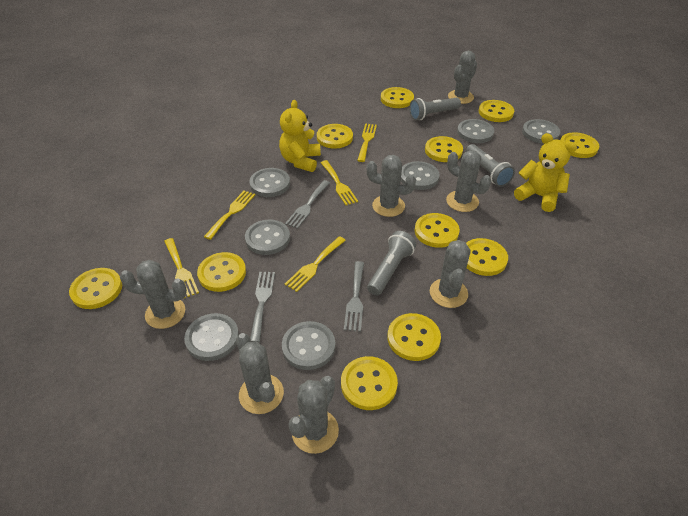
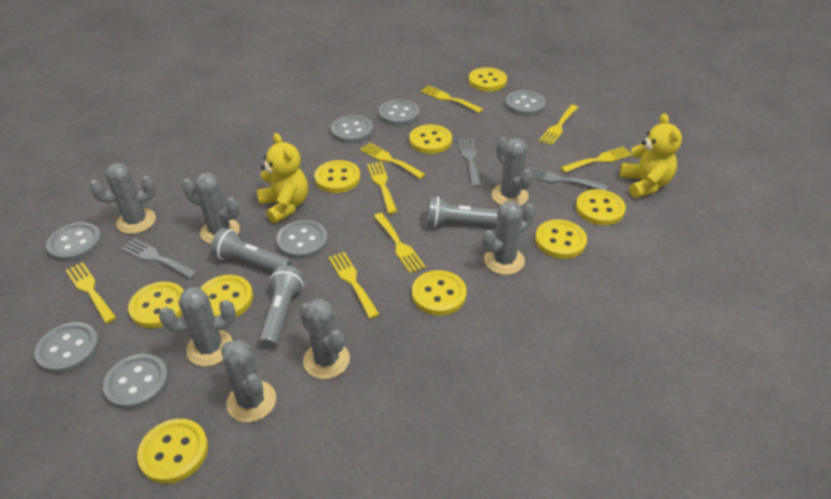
yellow button: 11 -> 9
yellow fork: 5 -> 8

